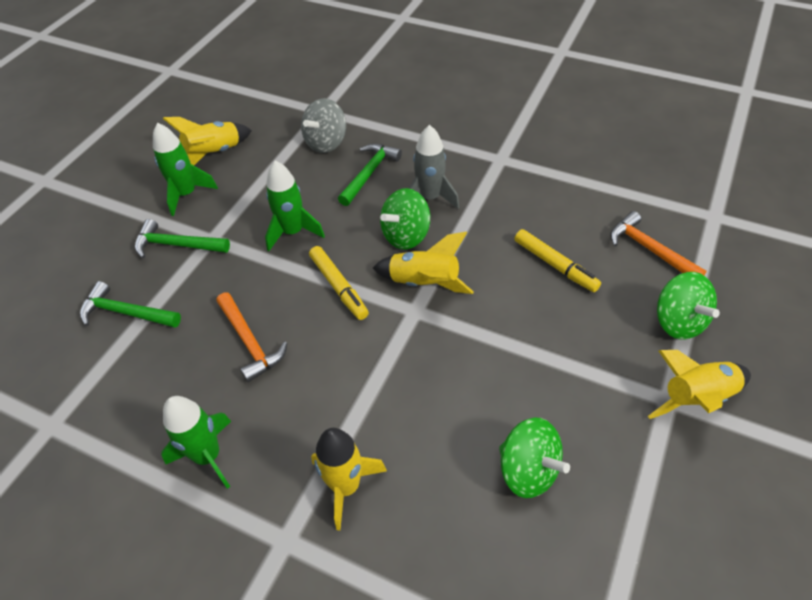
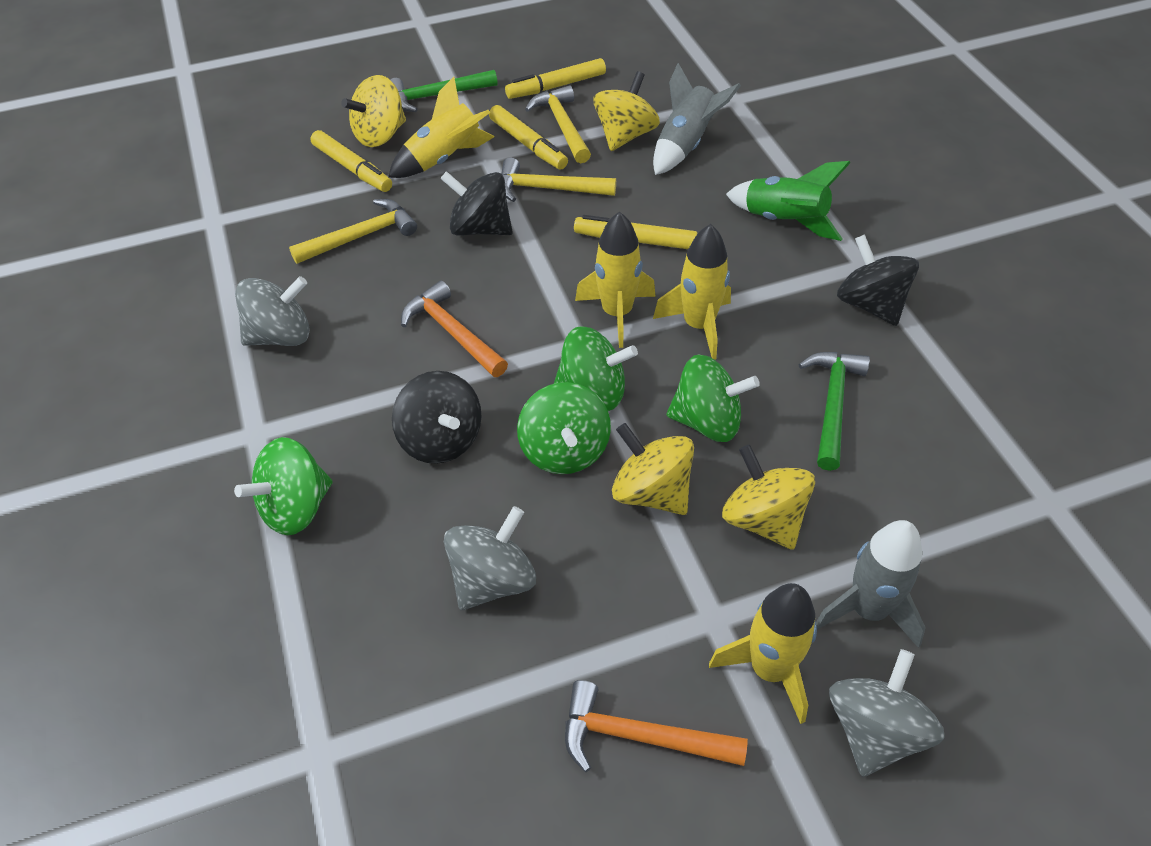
black spinning top: 0 -> 3
green hammer: 3 -> 2
green rocket: 3 -> 1
green spinning top: 3 -> 4
grey rocket: 1 -> 2
grey spinning top: 1 -> 3
yellow hammer: 0 -> 3
yellow marker: 2 -> 4
yellow spinning top: 0 -> 4

